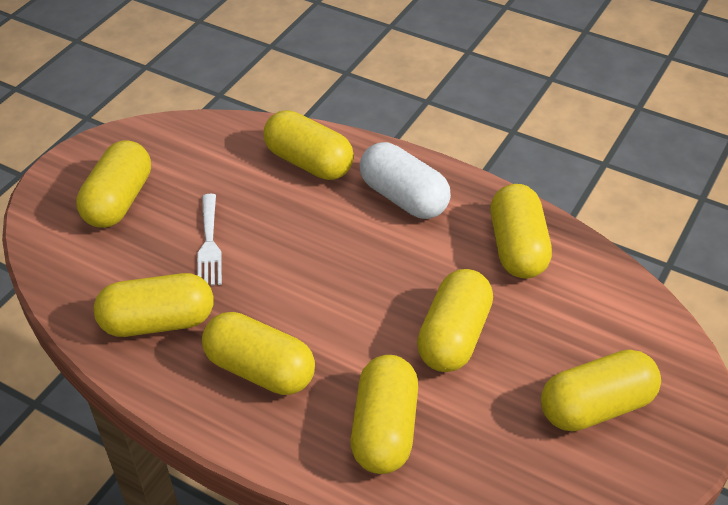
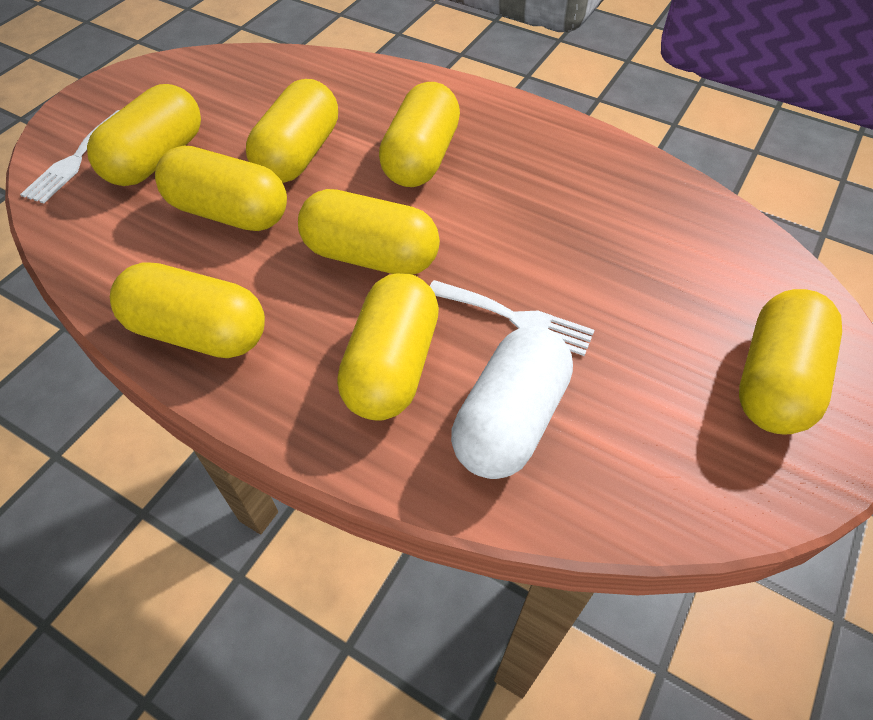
white fork: 1 -> 2

